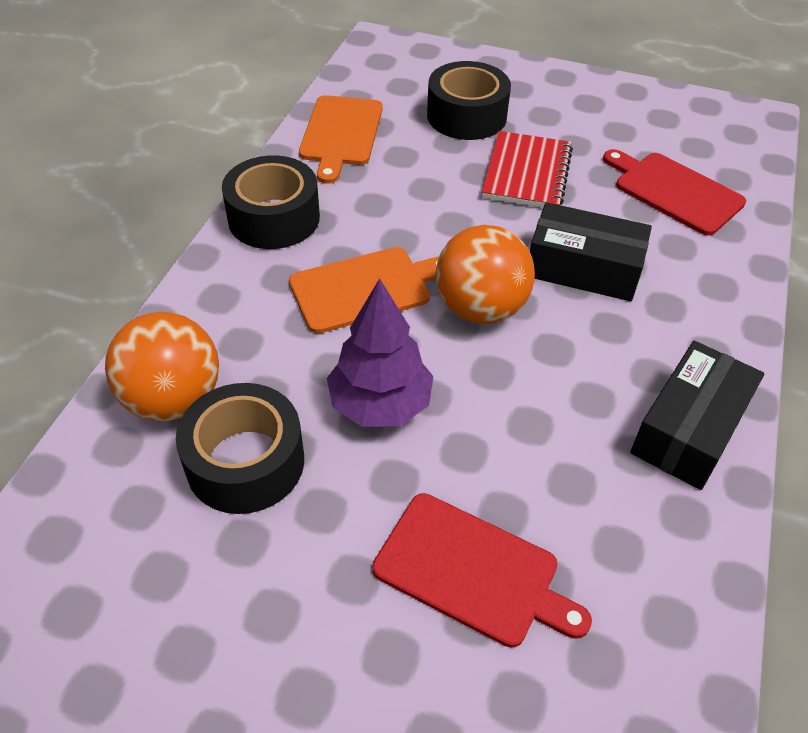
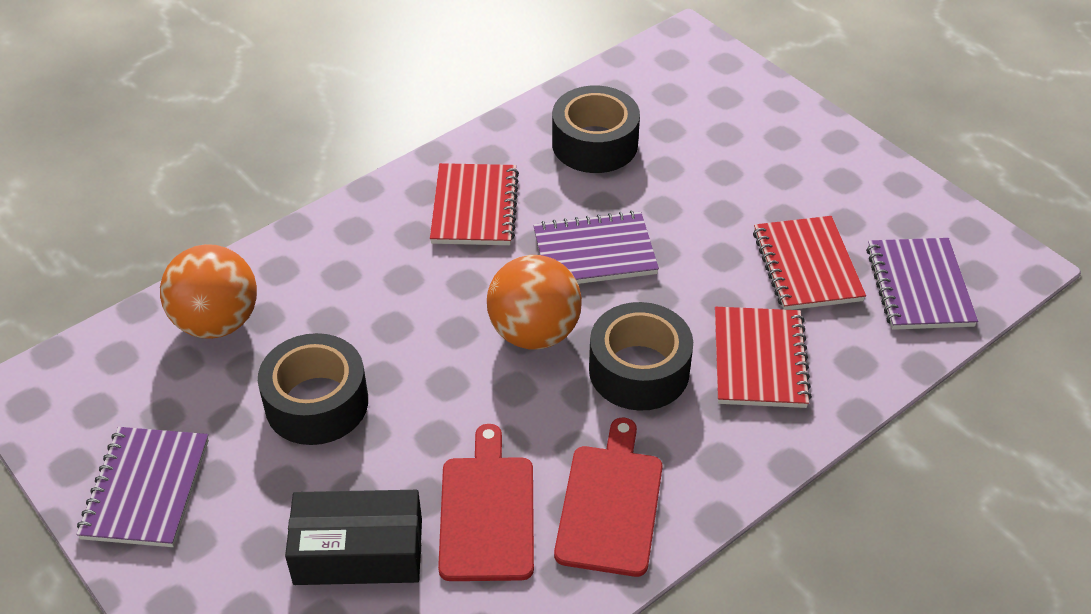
black box: 2 -> 1
orange cutting board: 2 -> 0
purple notebook: 0 -> 3
purple tree: 1 -> 0
red notebook: 1 -> 3

